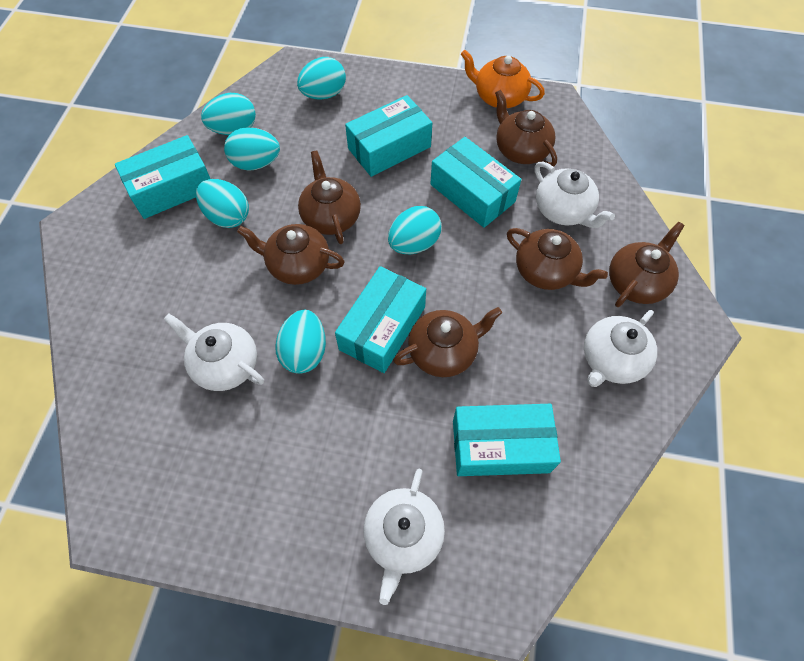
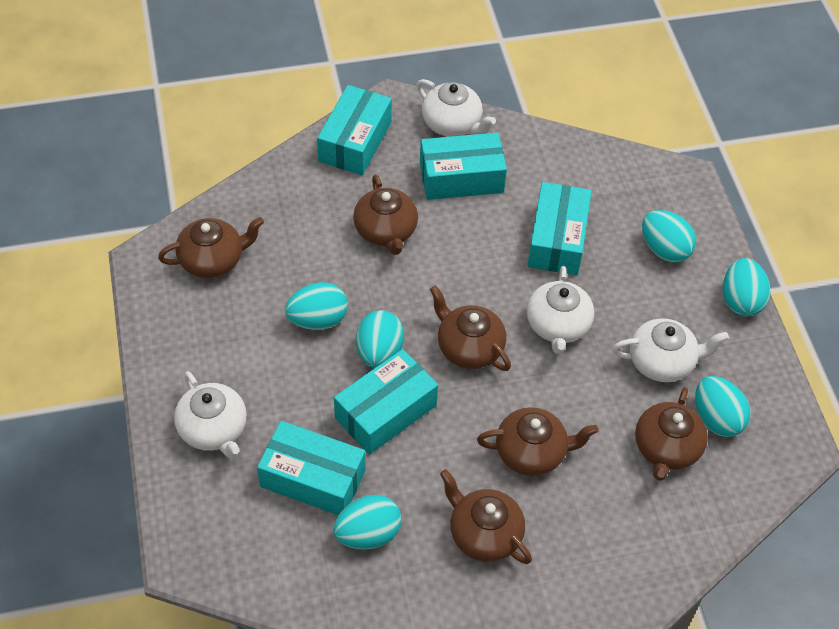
orange teapot: 1 -> 0

